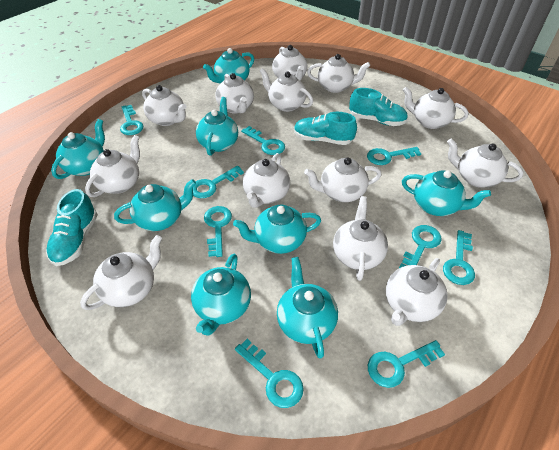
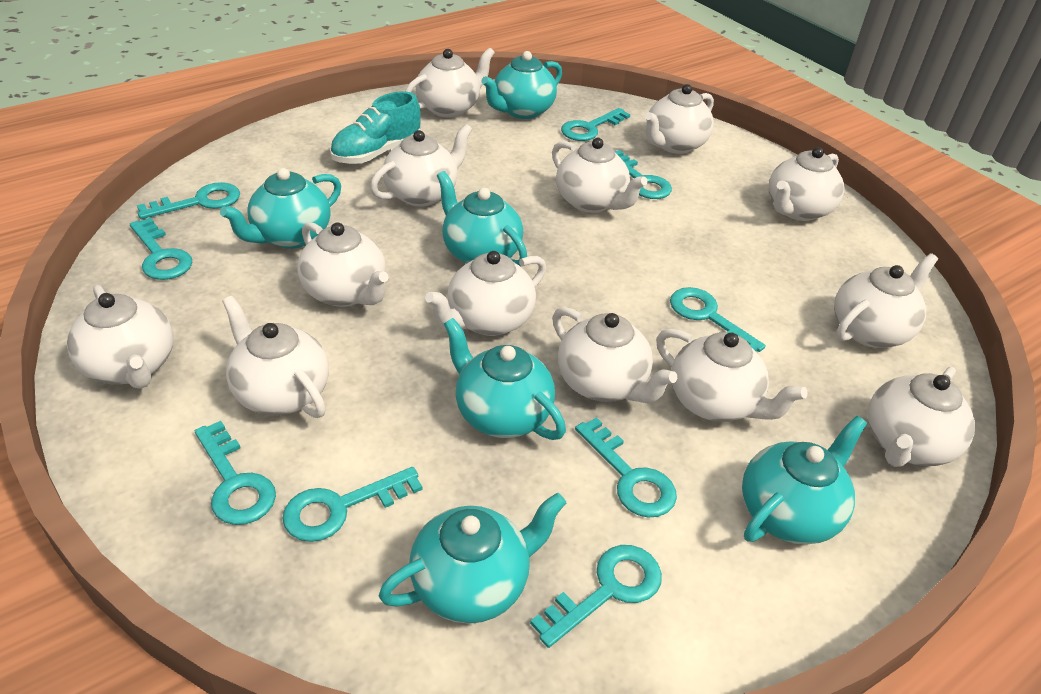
turquoise shoe: 3 -> 1
turquoise teapot: 8 -> 6

